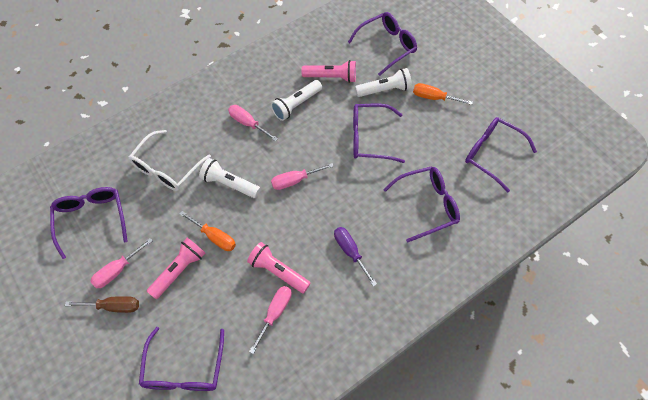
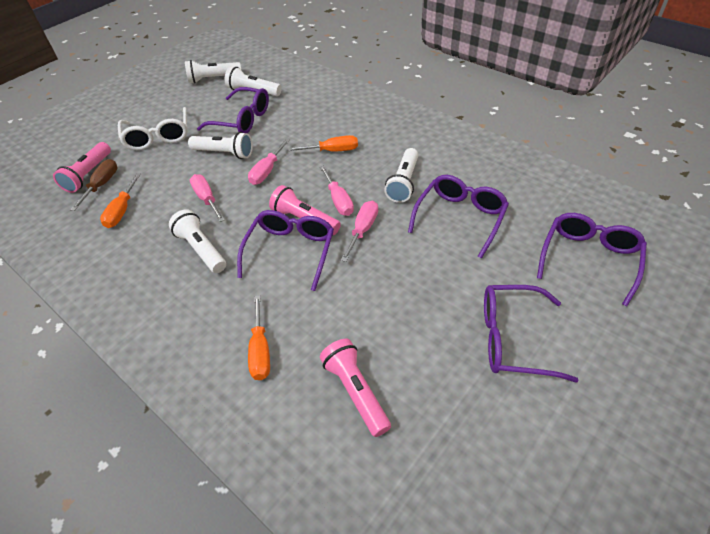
orange screwdriver: 2 -> 3
purple glasses: 6 -> 5
purple screwdriver: 1 -> 0
white flashlight: 3 -> 5

